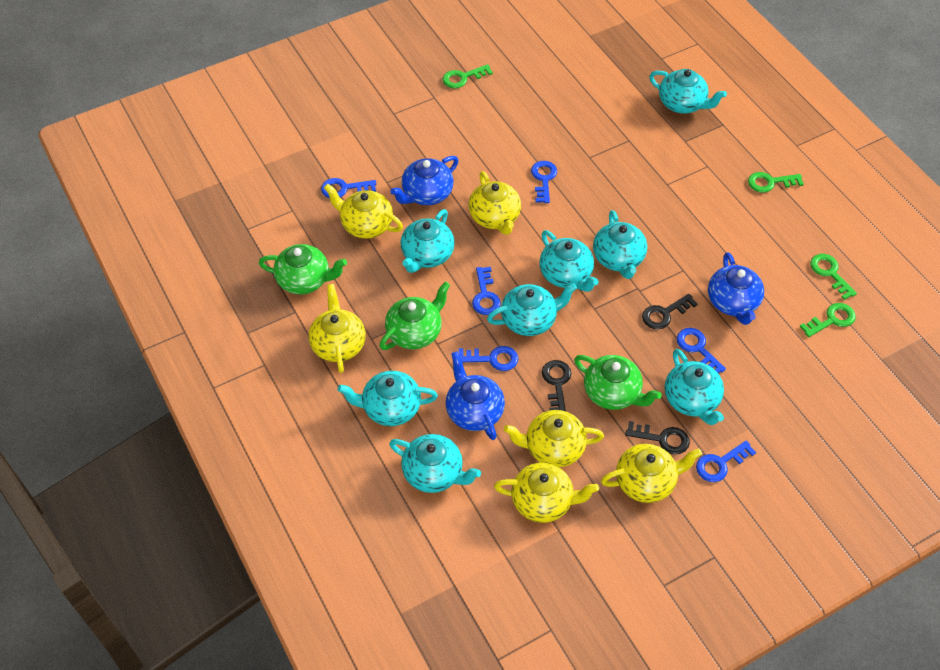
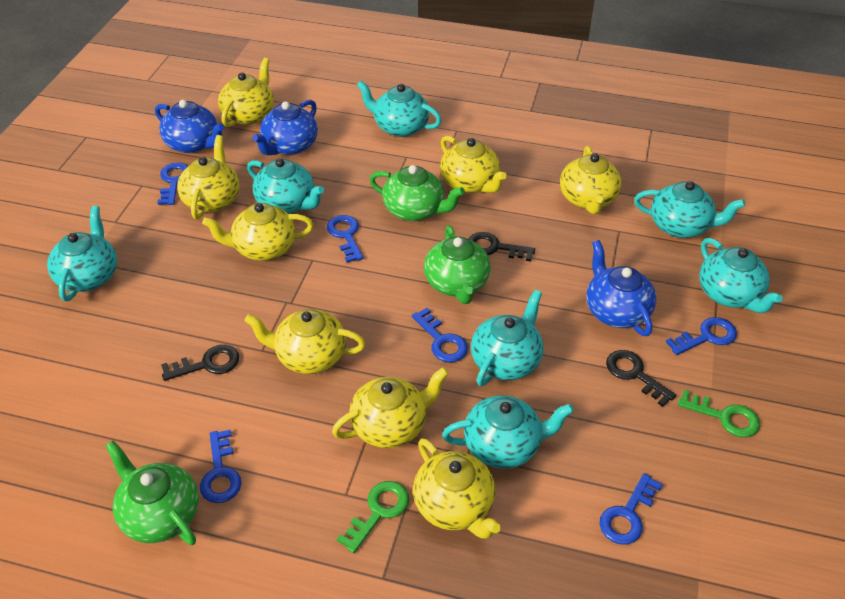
green key: 4 -> 2
turquoise teapot: 8 -> 7
yellow teapot: 6 -> 8

